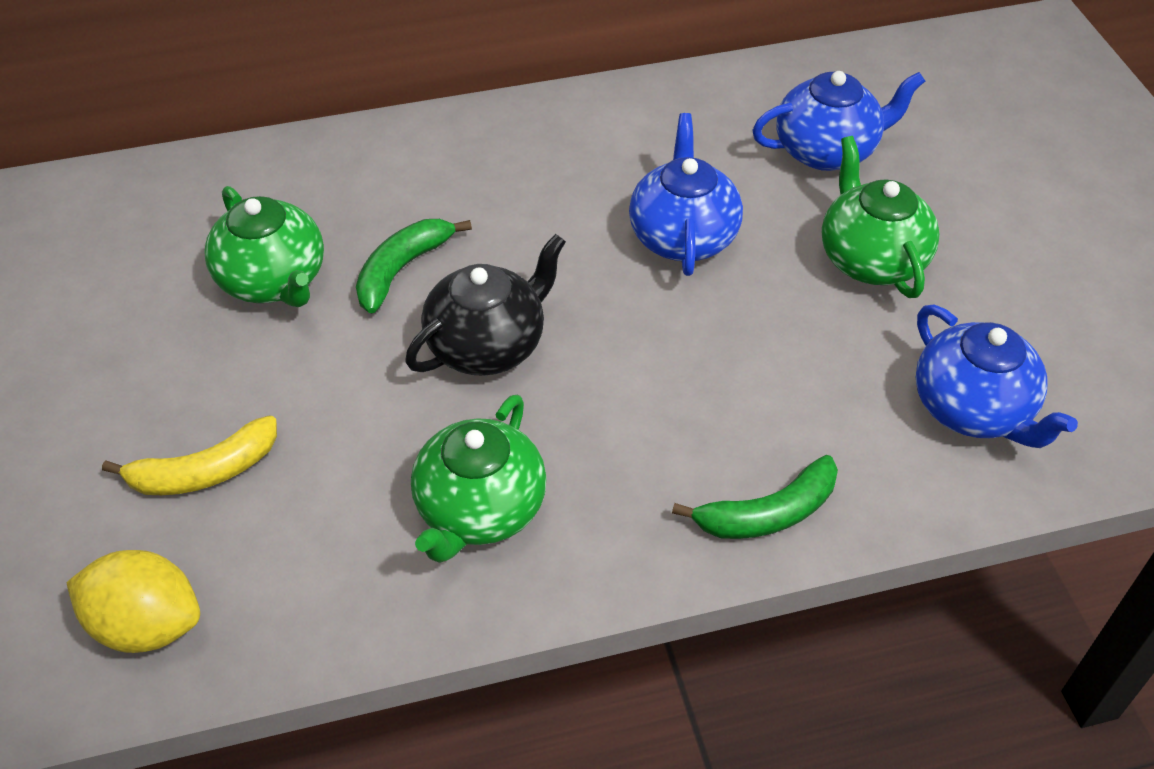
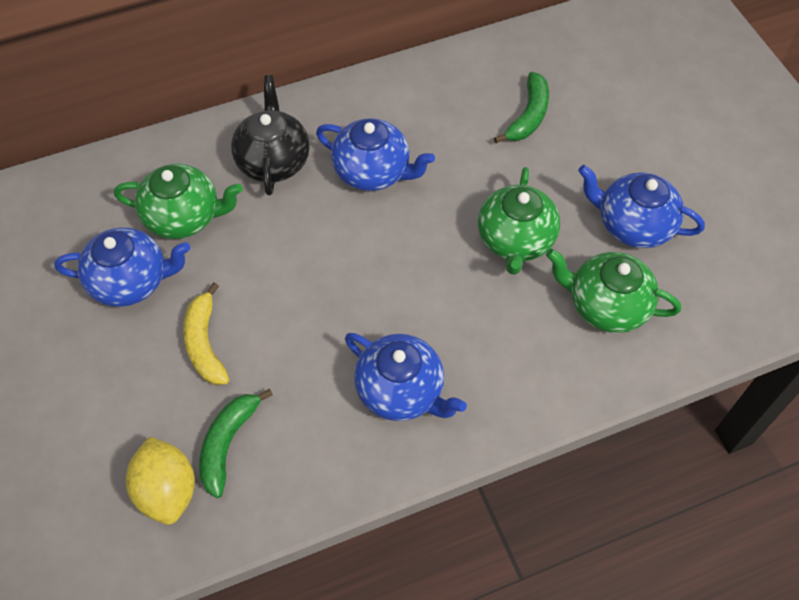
blue teapot: 3 -> 4

